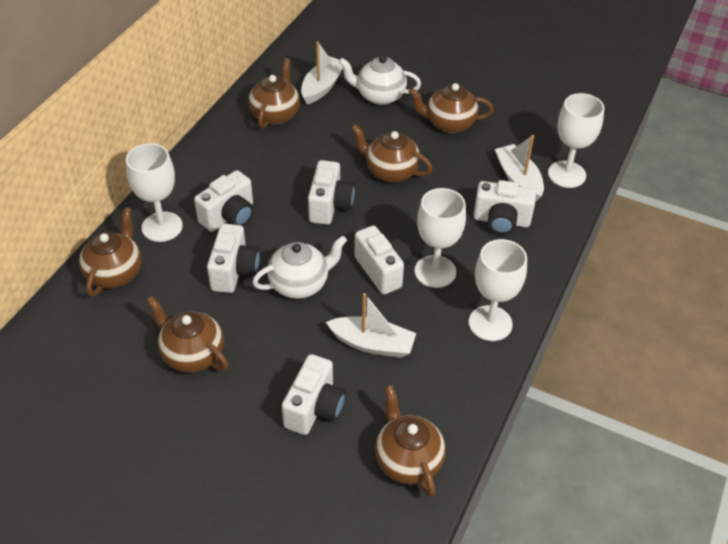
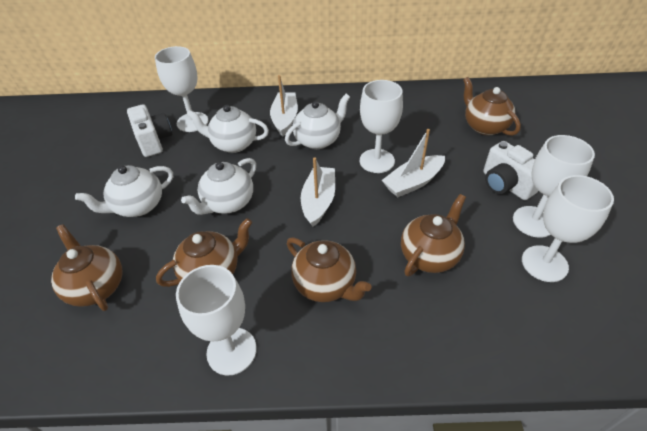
brown teapot: 6 -> 5
white camera: 6 -> 2
white goblet: 4 -> 5
white teapot: 2 -> 4

